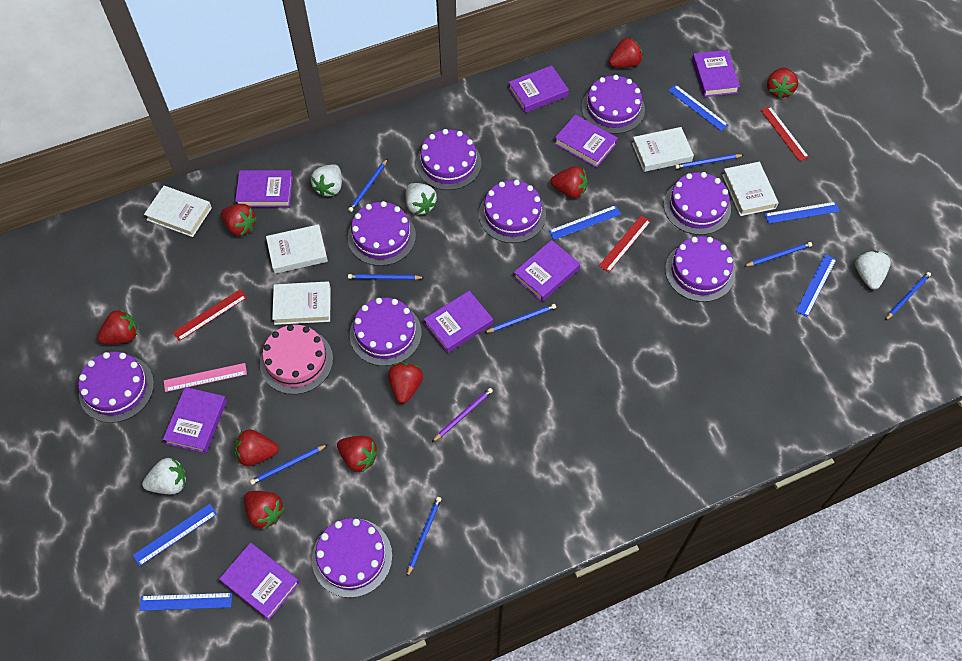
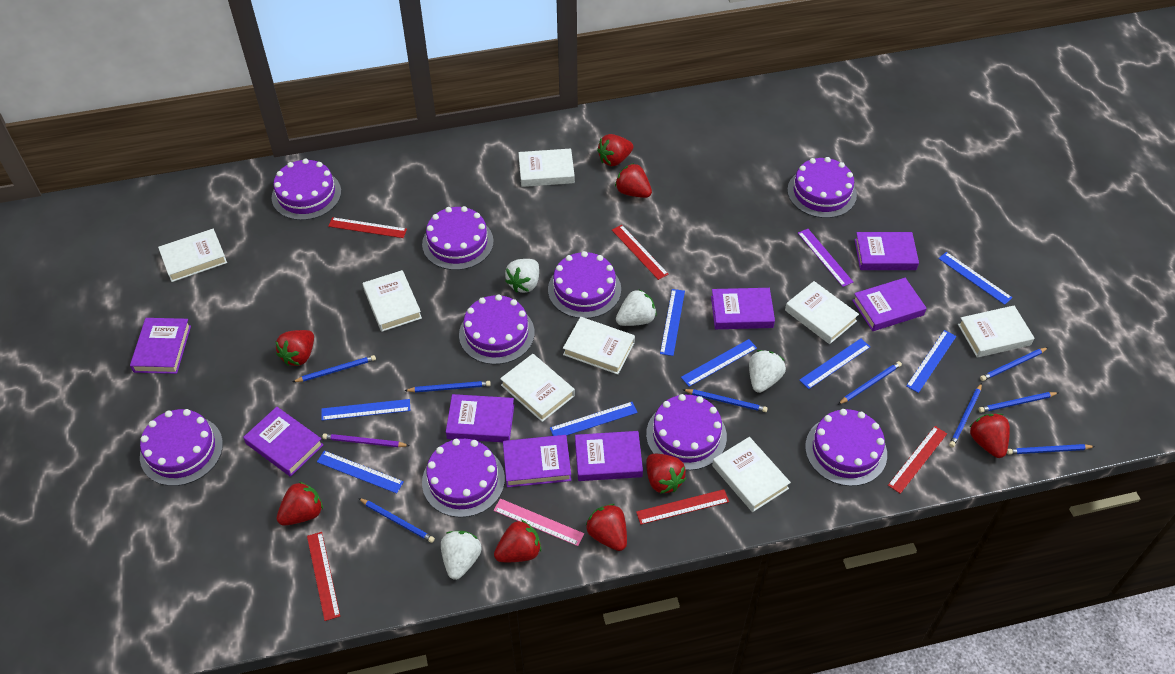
blue pencil: 8 -> 9
blue ruler: 6 -> 8
pink cake: 1 -> 0
purple ruler: 0 -> 1
red ruler: 3 -> 5
red strawberry: 9 -> 8
white book: 5 -> 8

